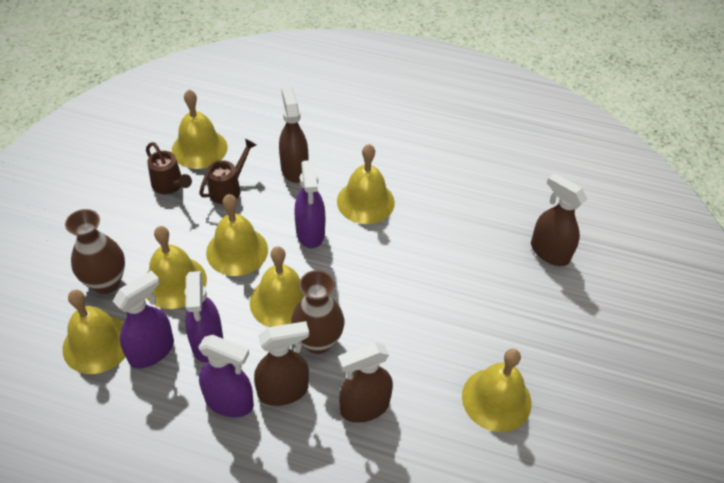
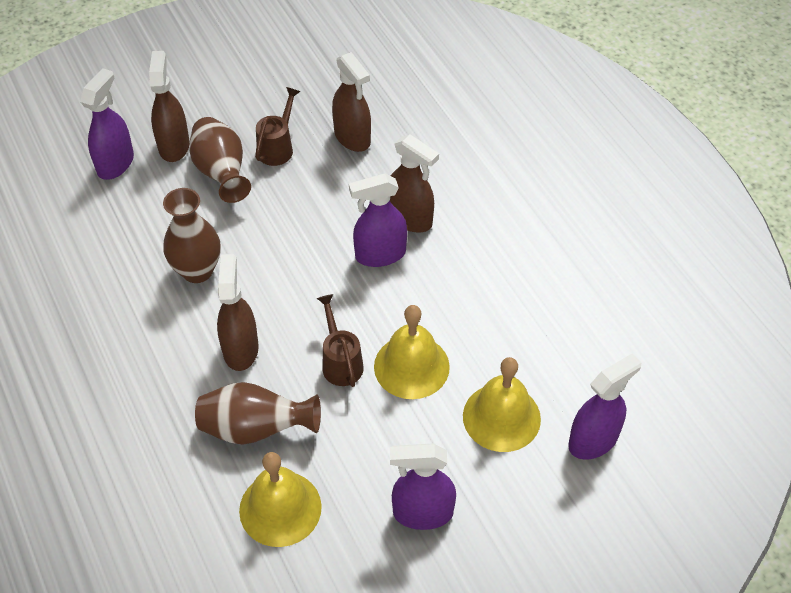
brown vase: 2 -> 3
yellow bell: 7 -> 3

